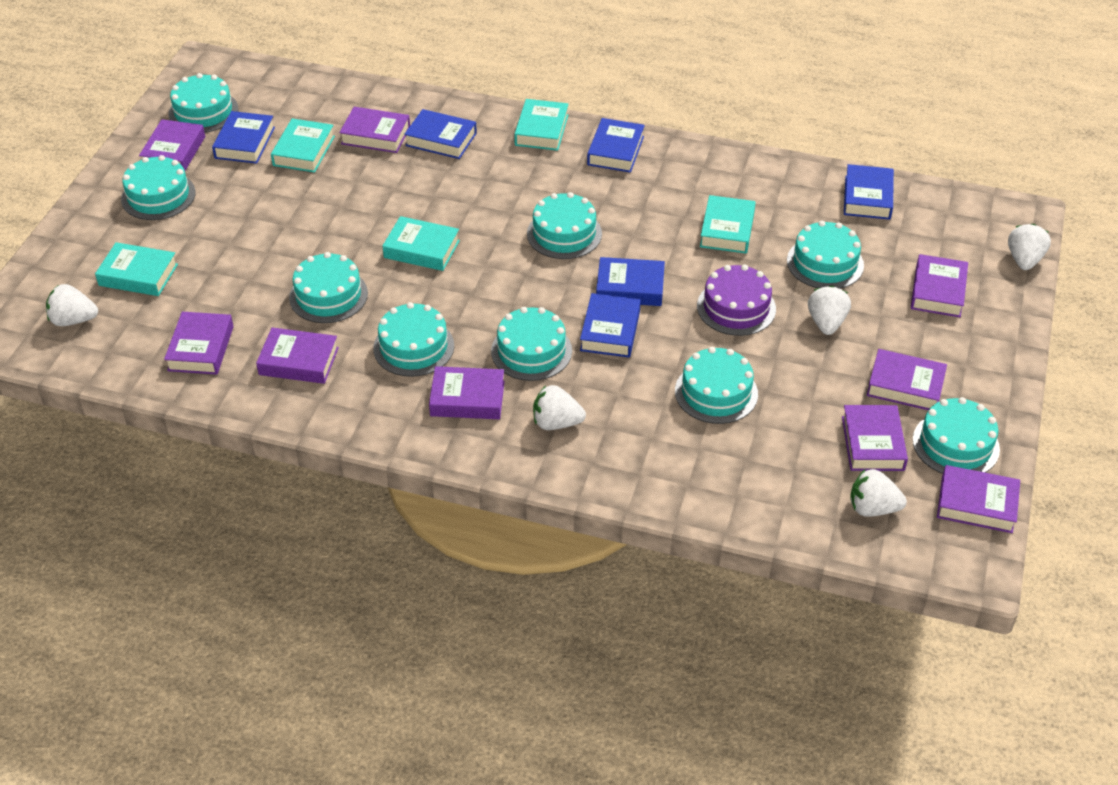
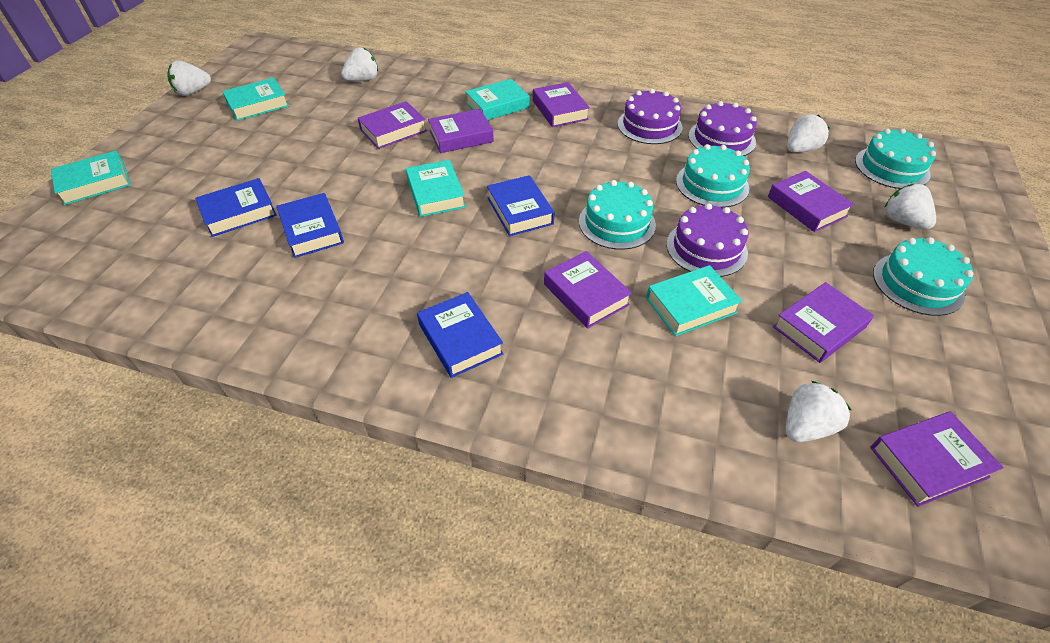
blue book: 6 -> 4
purple book: 9 -> 7
purple cake: 1 -> 3
turquoise cake: 9 -> 4

